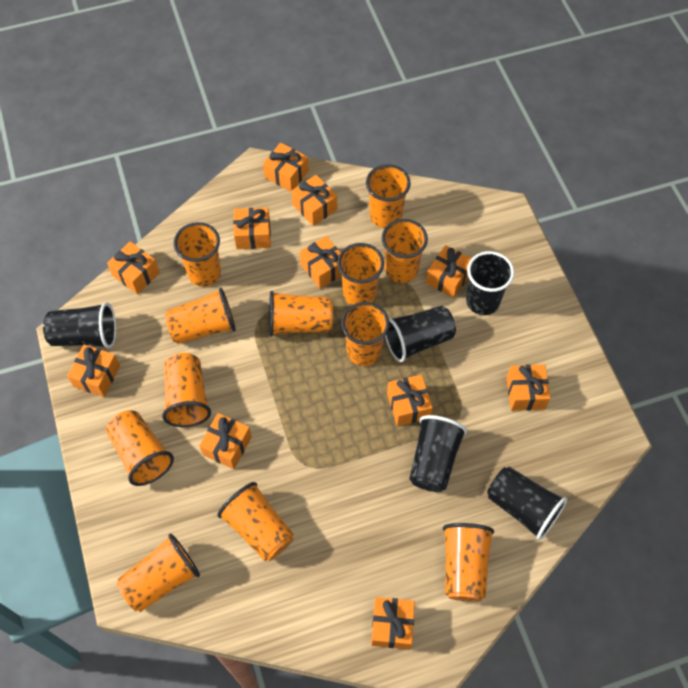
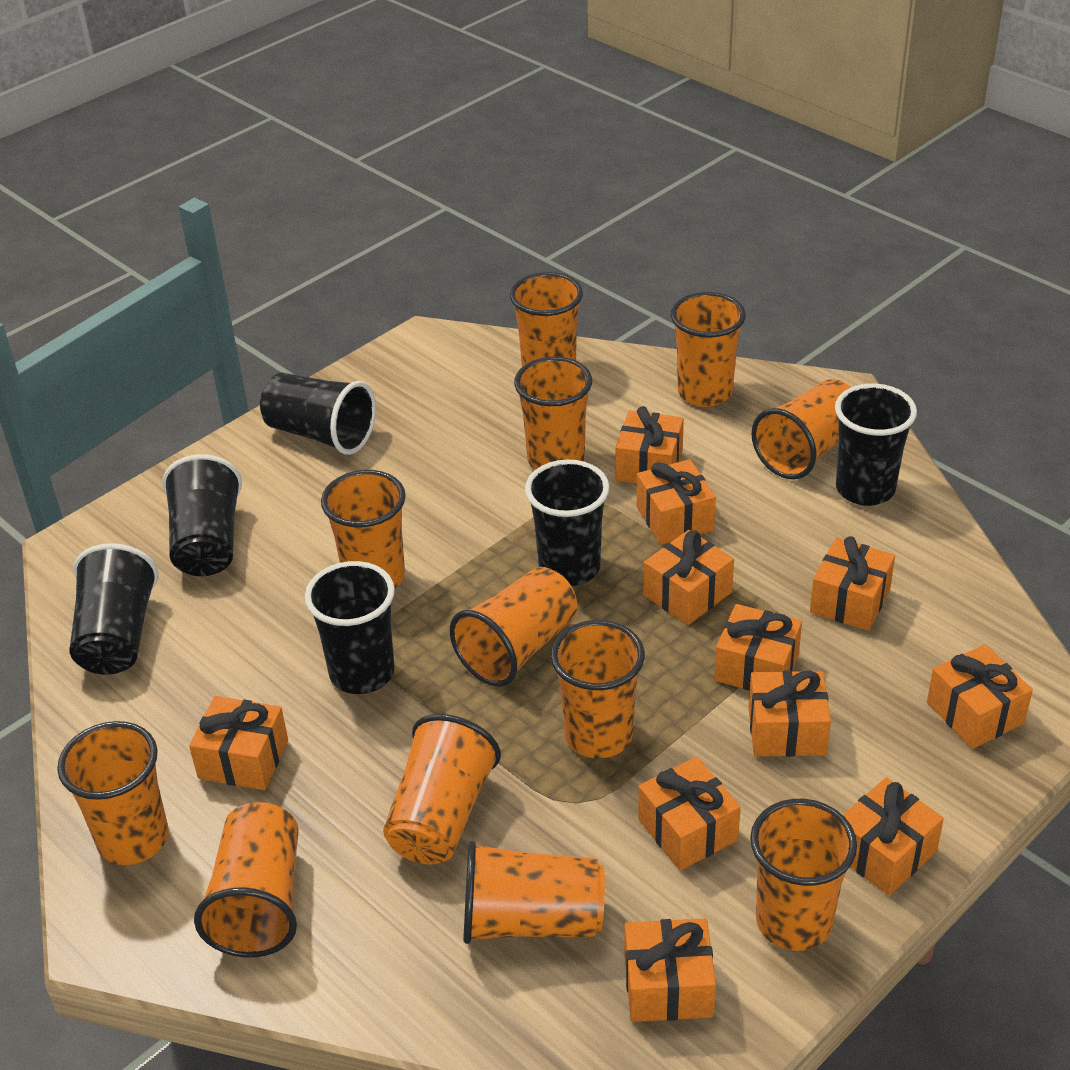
black cup: 5 -> 6

